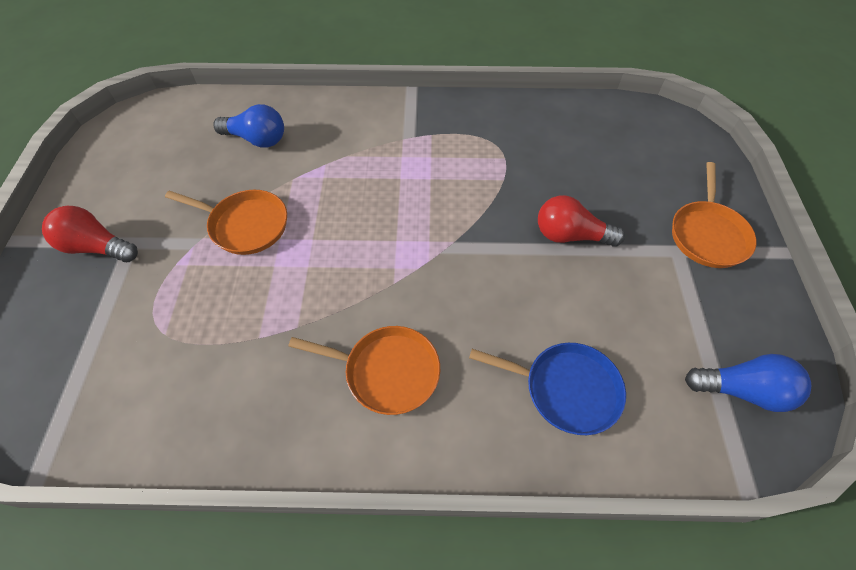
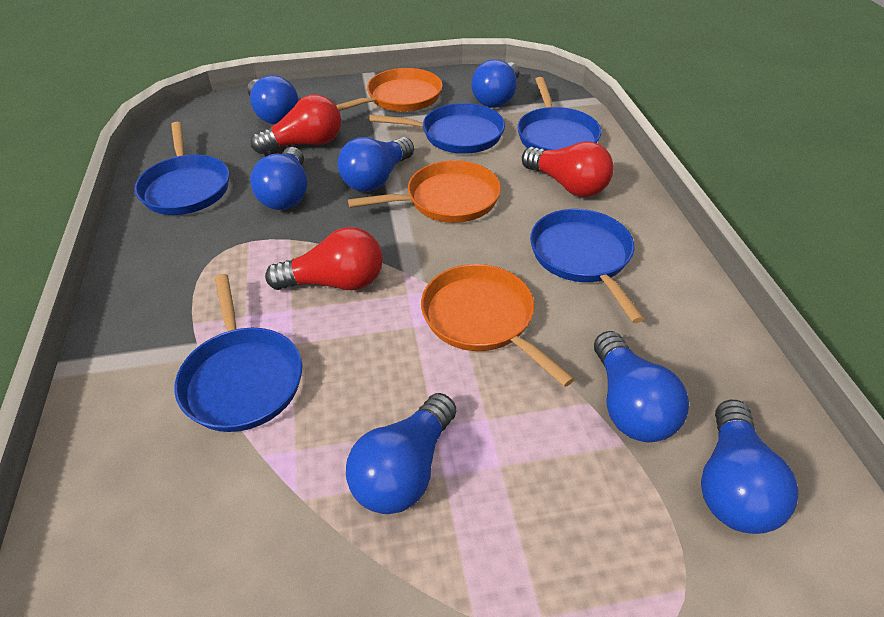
blue light bulb: 2 -> 7
blue pan: 1 -> 5
red light bulb: 2 -> 3

